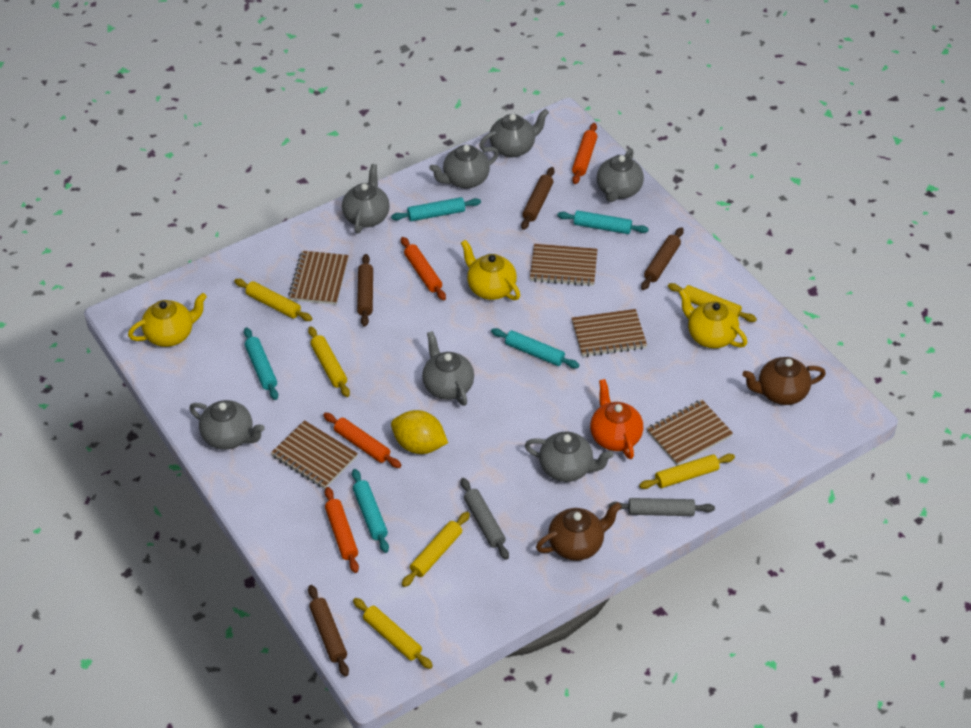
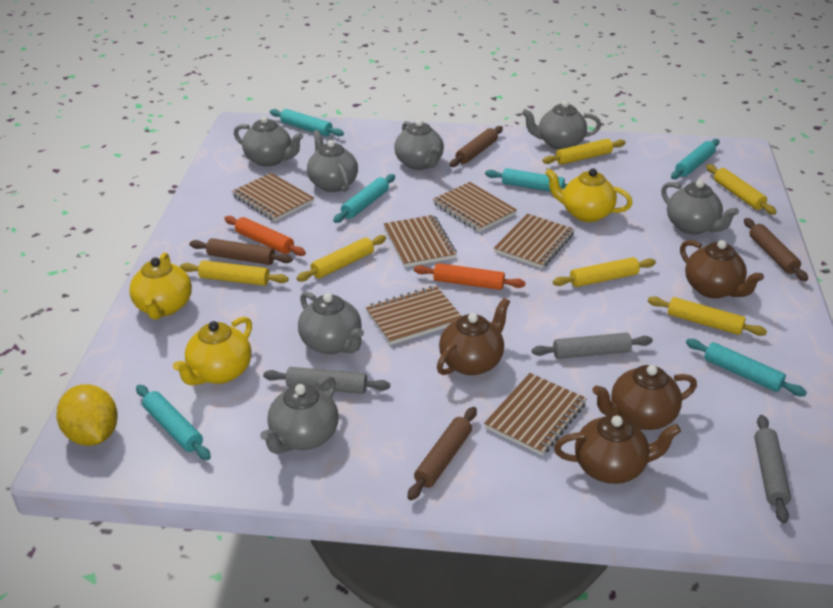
brown notebook: 5 -> 6
brown teapot: 2 -> 4
grey rolling pin: 2 -> 3
orange rolling pin: 4 -> 2
orange teapot: 1 -> 0
turquoise rolling pin: 5 -> 6

